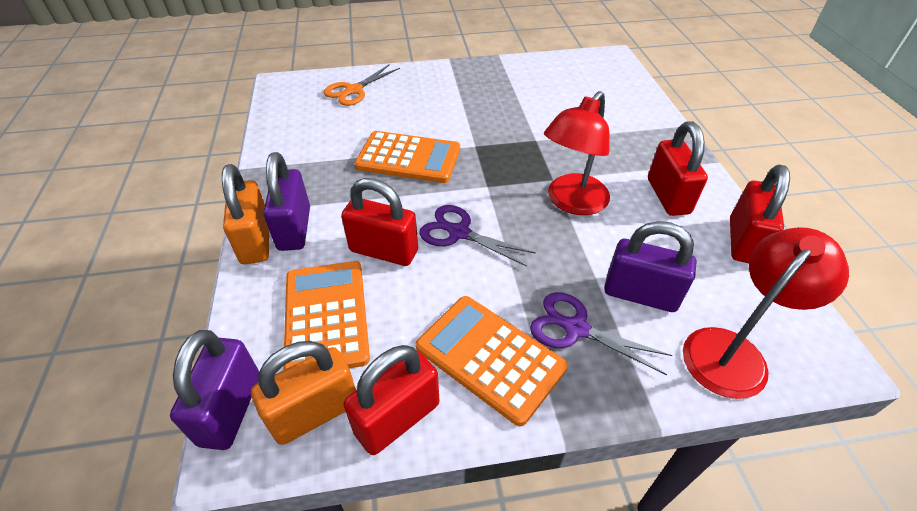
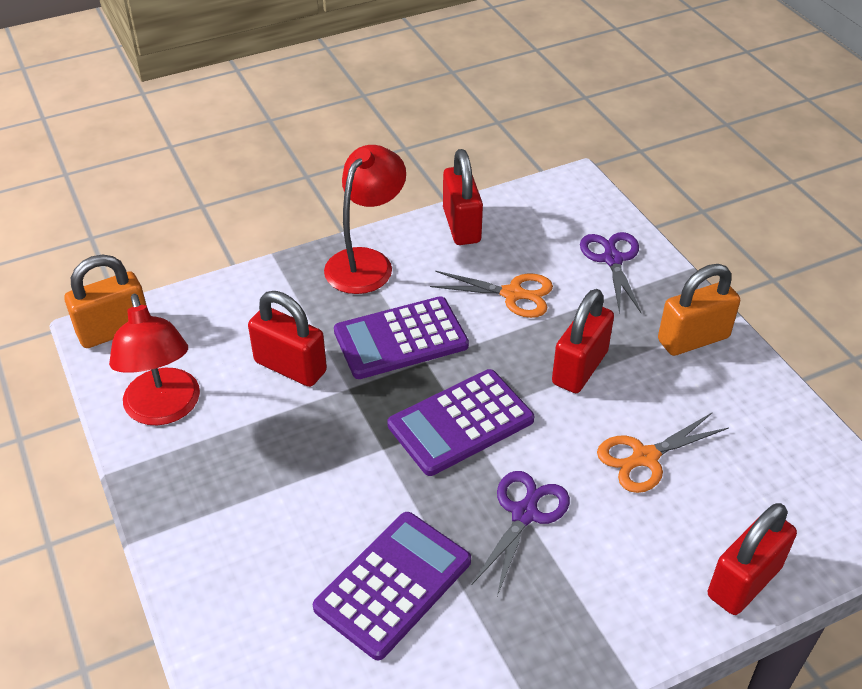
orange calculator: 3 -> 0
orange scissors: 1 -> 2
purple calculator: 0 -> 3
purple padlock: 3 -> 0

